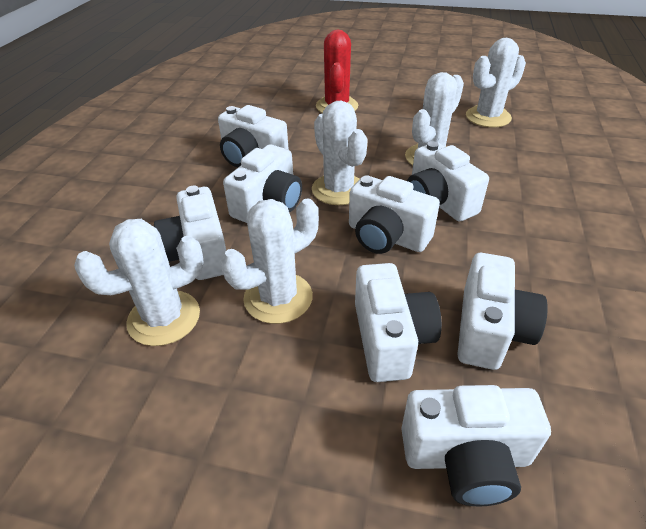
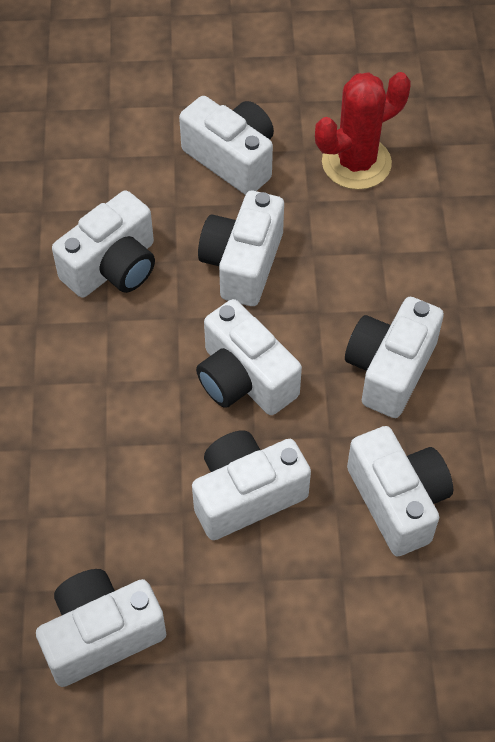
white cactus: 5 -> 0

